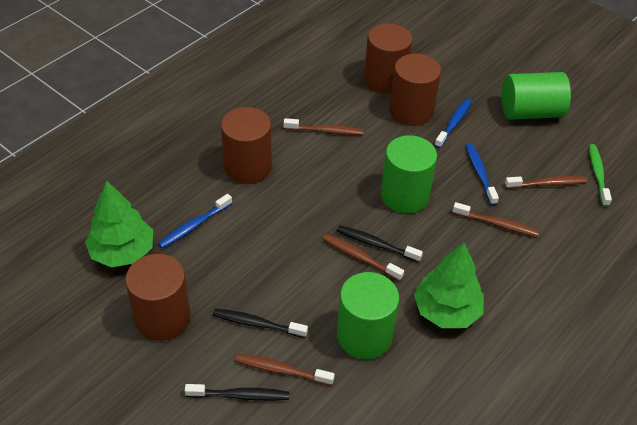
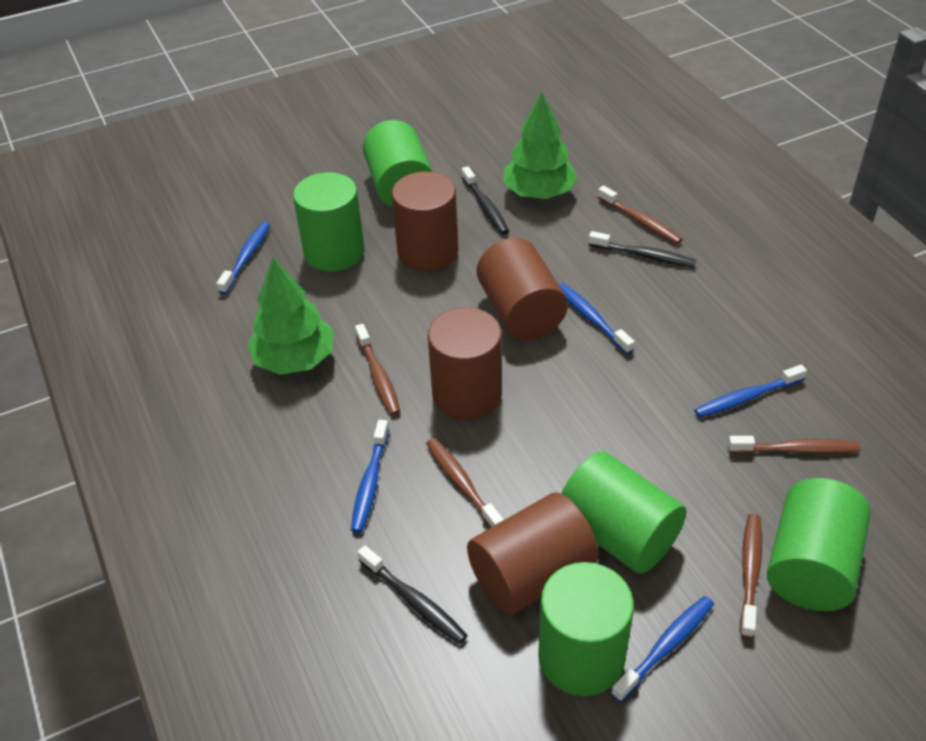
blue toothbrush: 3 -> 5
green cylinder: 3 -> 5
green toothbrush: 1 -> 0

